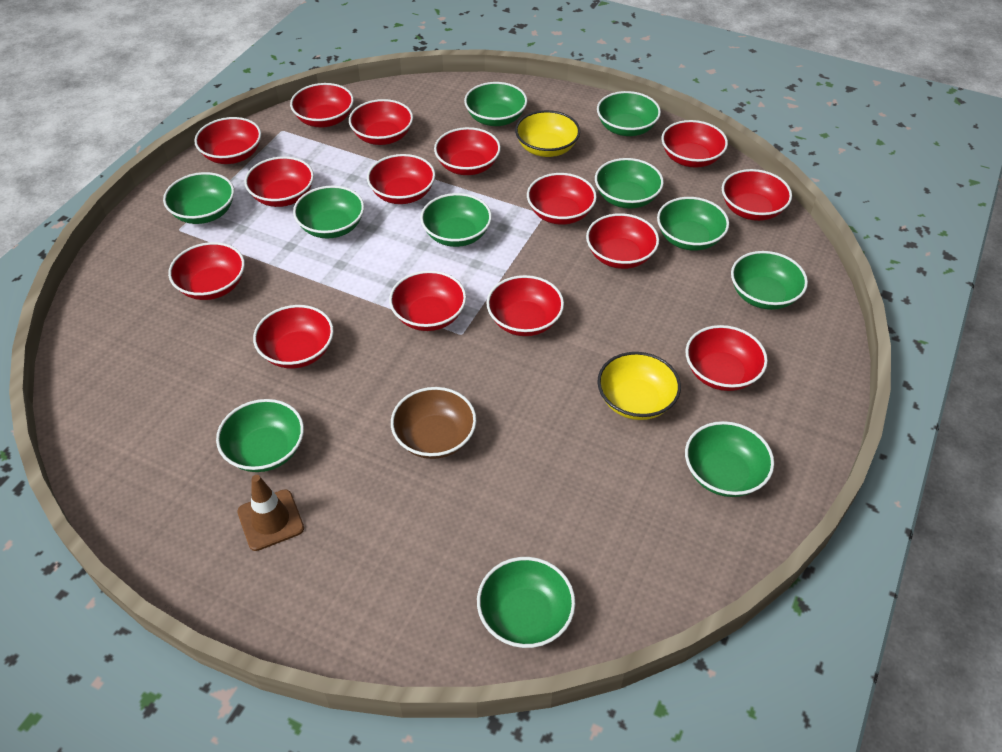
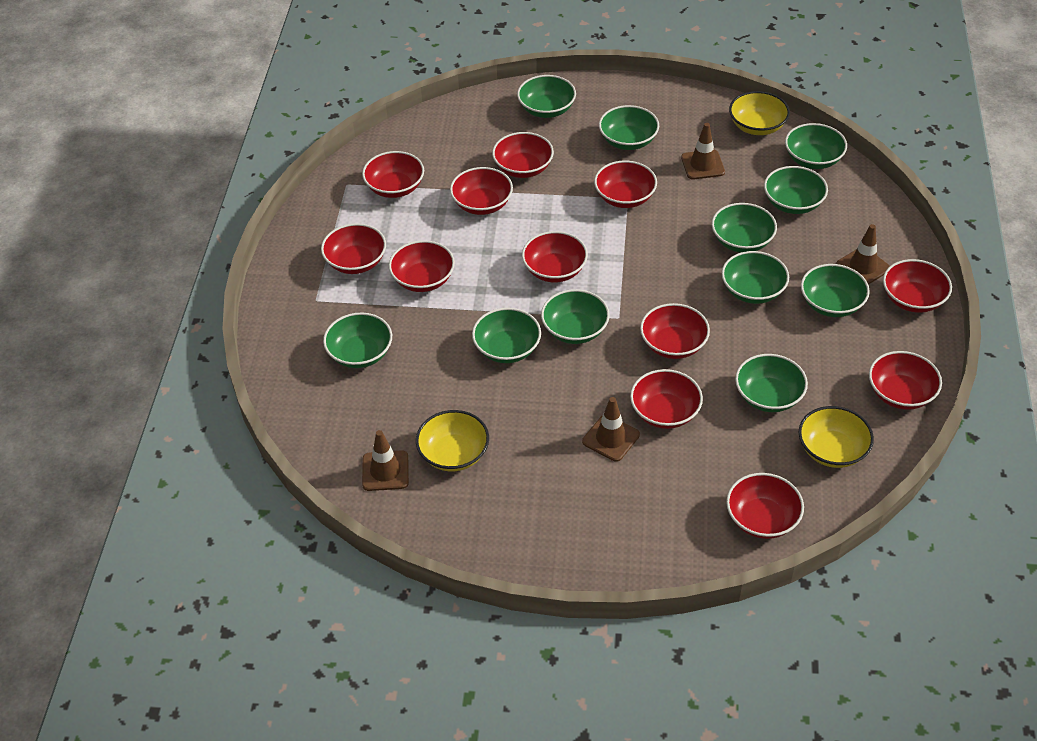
brown bowl: 1 -> 0
brown traffic cone: 1 -> 4
red bowl: 15 -> 12
yellow bowl: 2 -> 3

